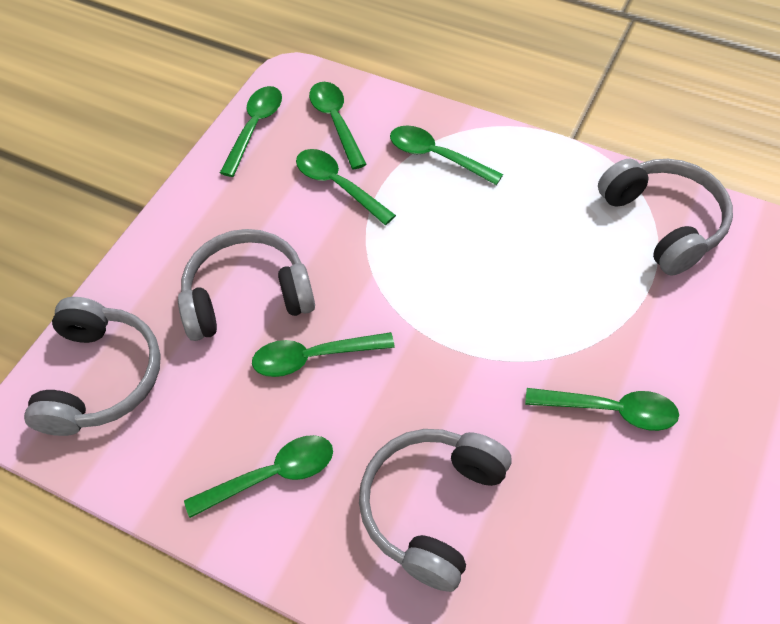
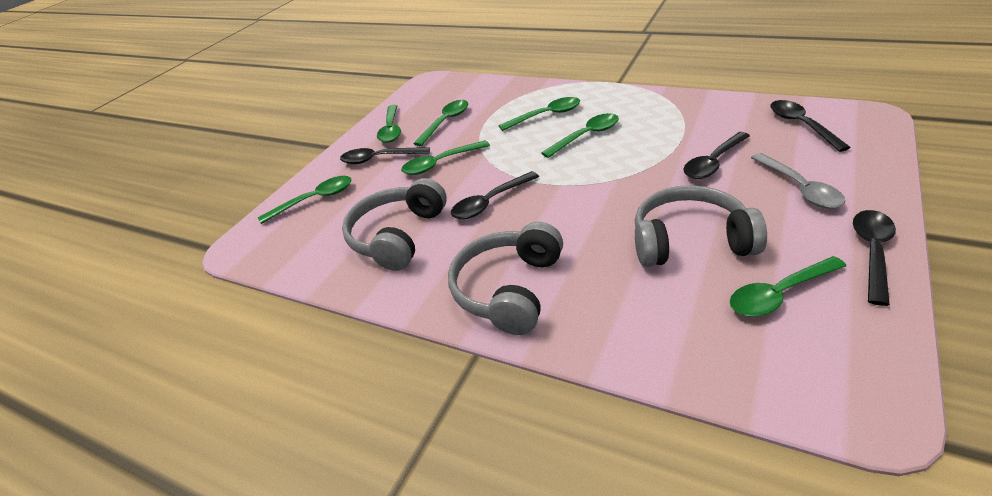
black spoon: 0 -> 5
grey headphones: 4 -> 3
grey spoon: 0 -> 1

